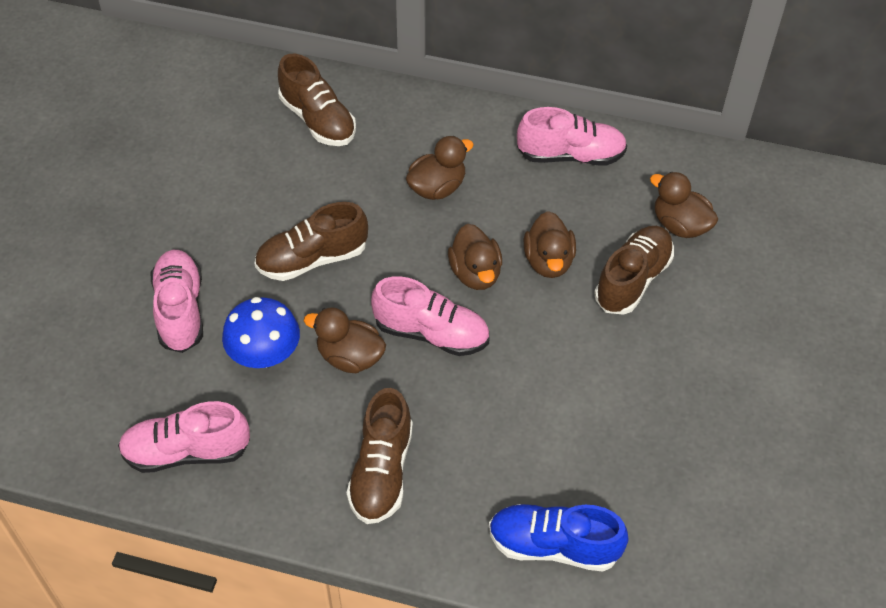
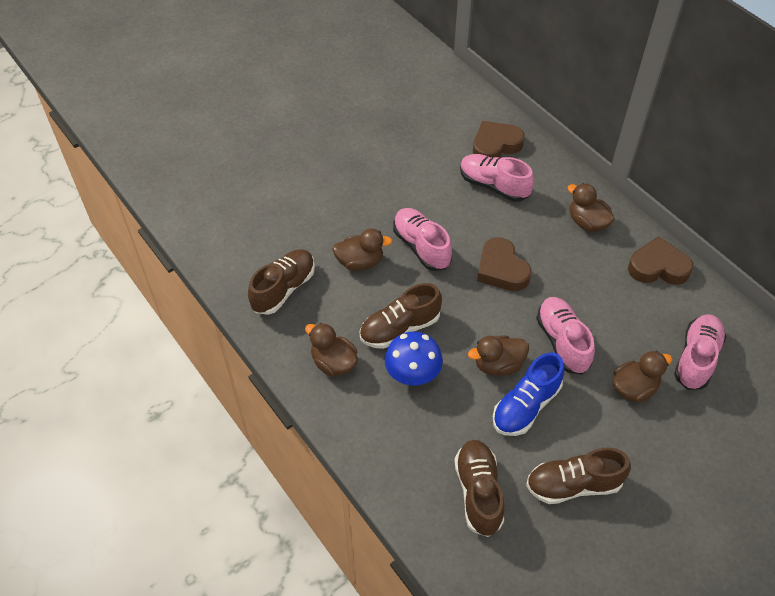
brown heart: 0 -> 3

